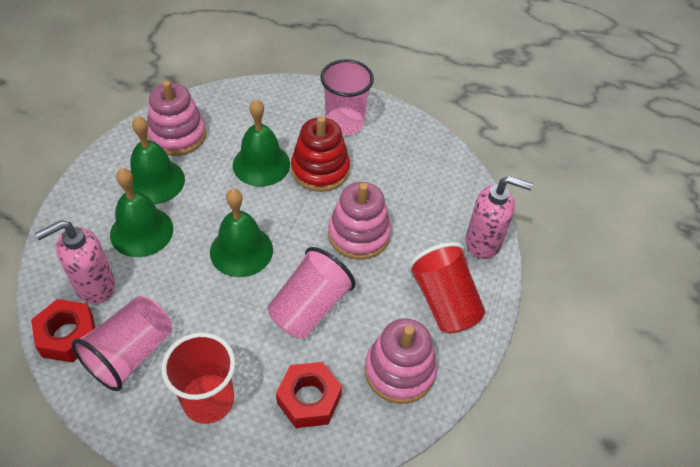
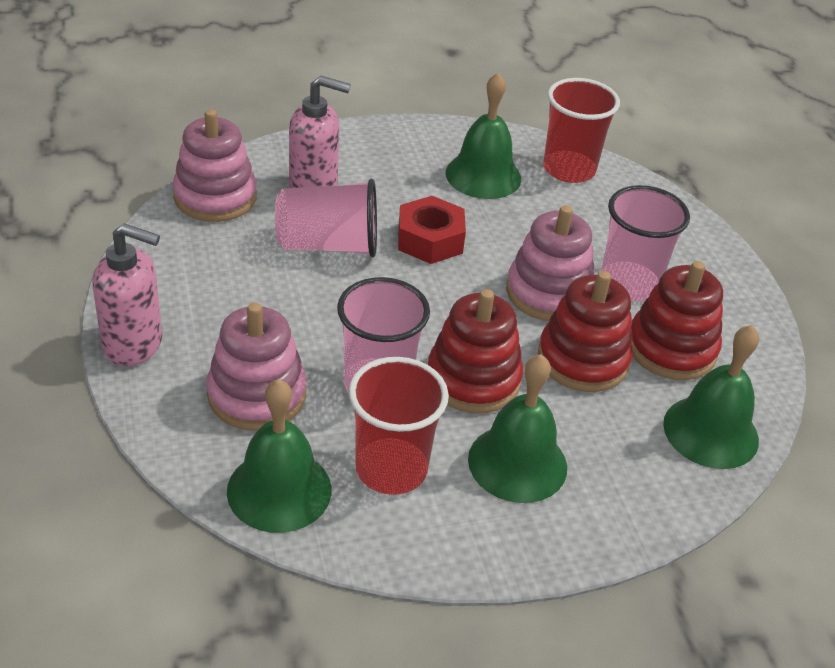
red nut: 2 -> 1
red stacking toy: 1 -> 3

